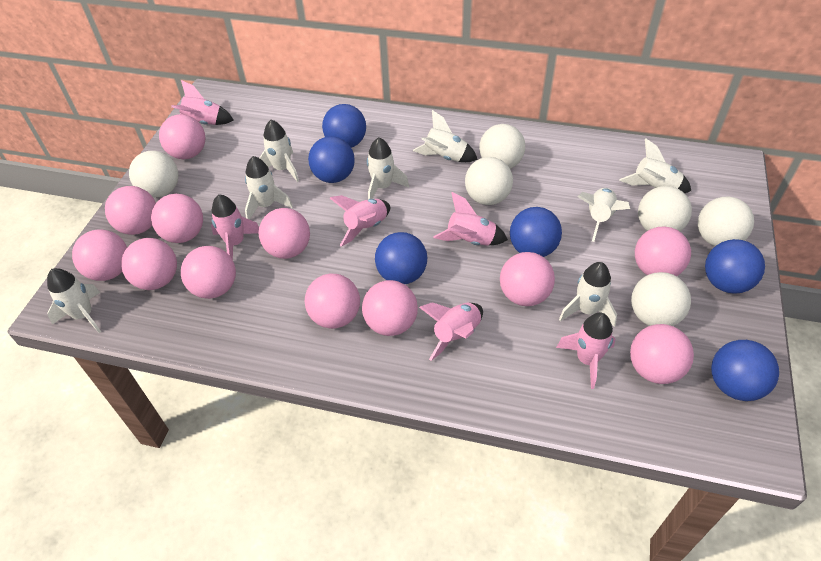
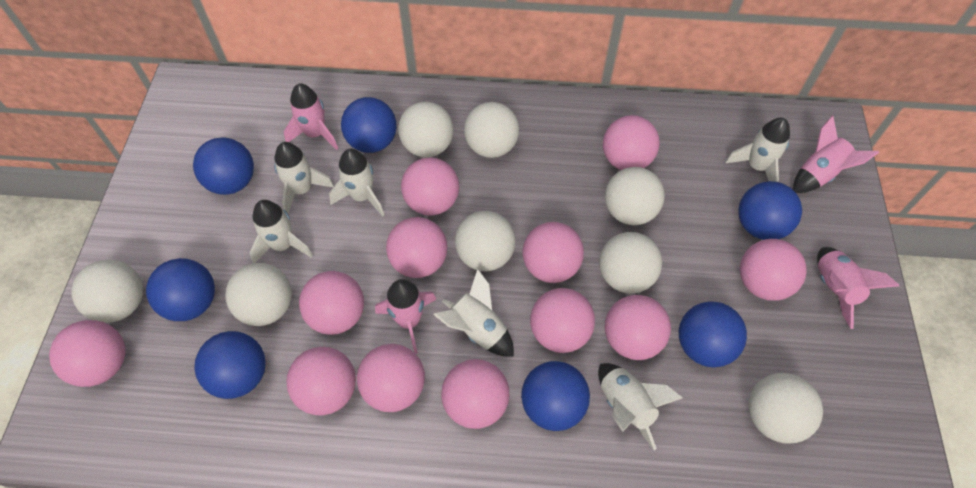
blue ball: 6 -> 7
pink rocket: 6 -> 4
white ball: 6 -> 8
white rocket: 8 -> 6

